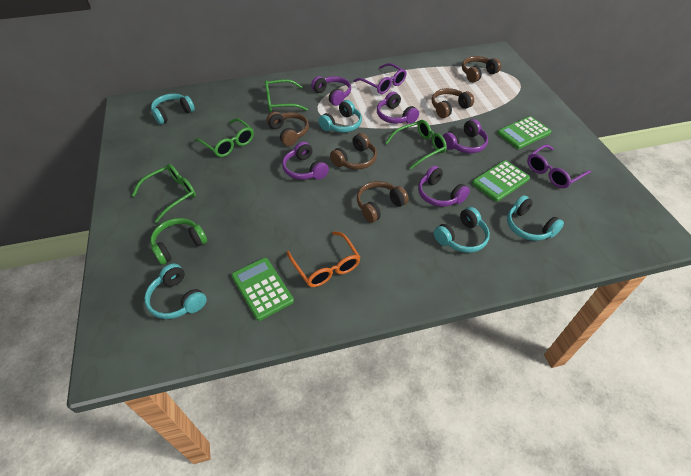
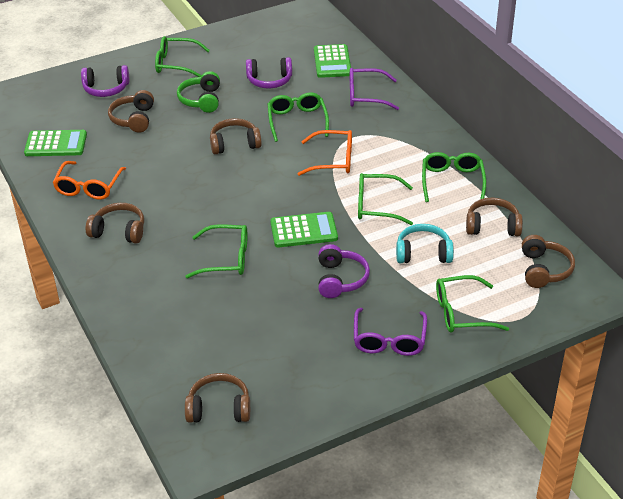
brown headphones: 5 -> 6
green glasses: 4 -> 6
orange glasses: 1 -> 2
purple headphones: 5 -> 3
turquoise headphones: 5 -> 1

